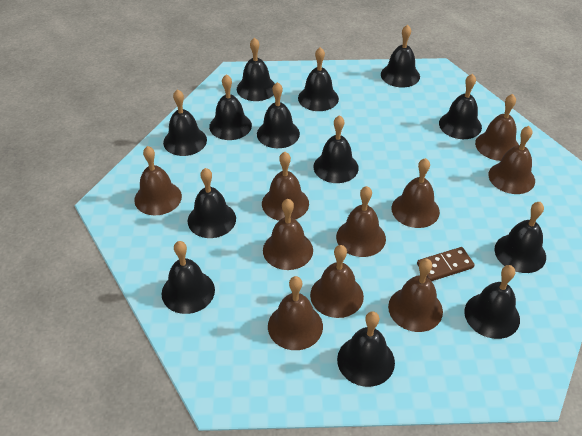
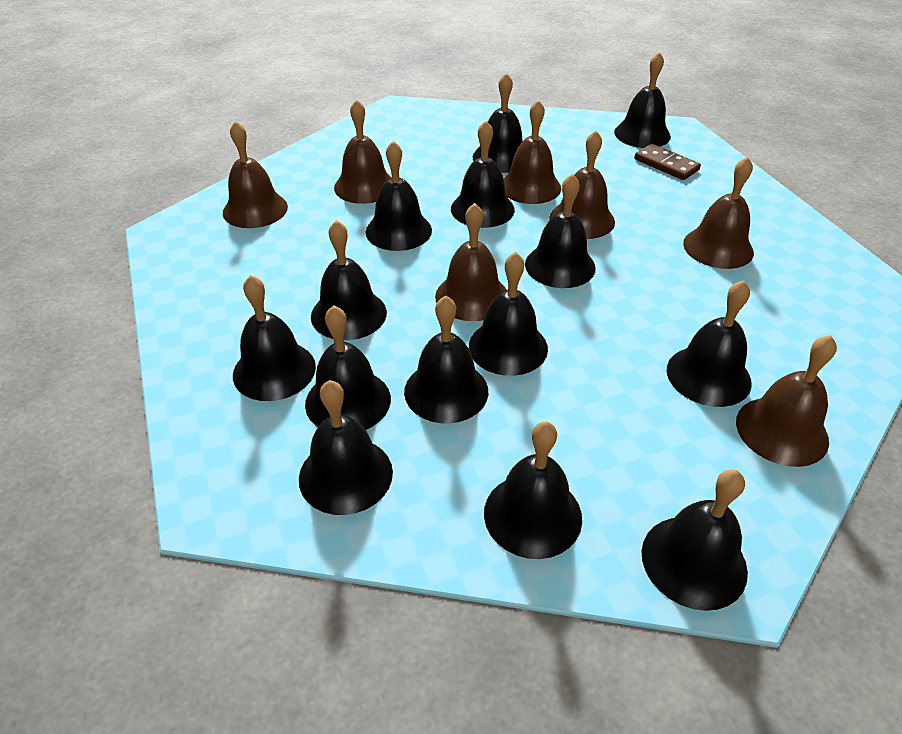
black bell: 13 -> 14
brown bell: 10 -> 7

